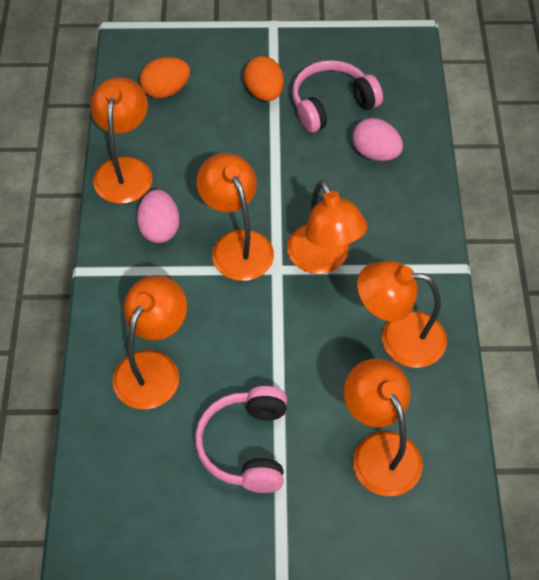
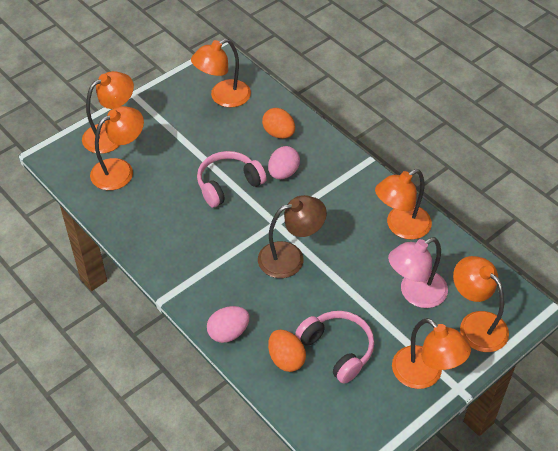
brown lamp: 0 -> 1
pink lamp: 0 -> 1

